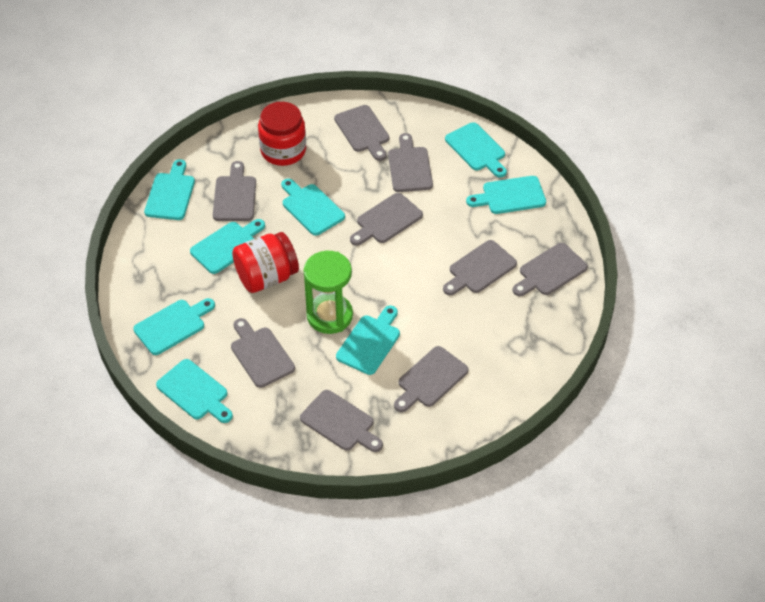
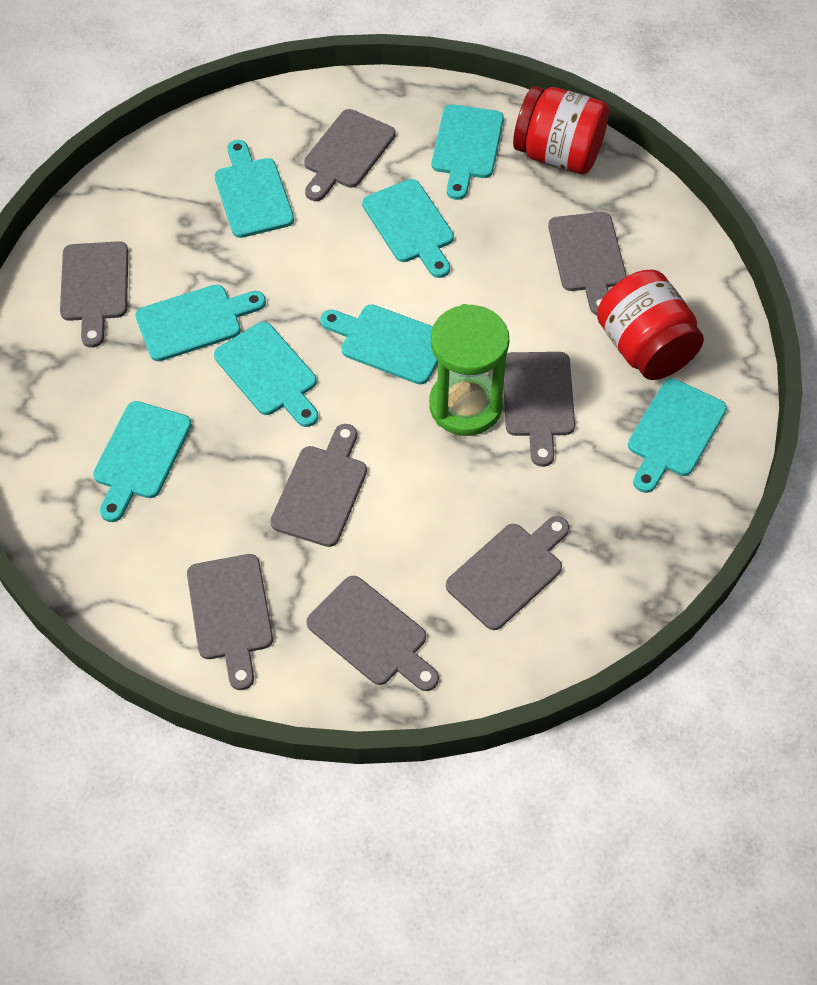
grey cutting board: 9 -> 8

